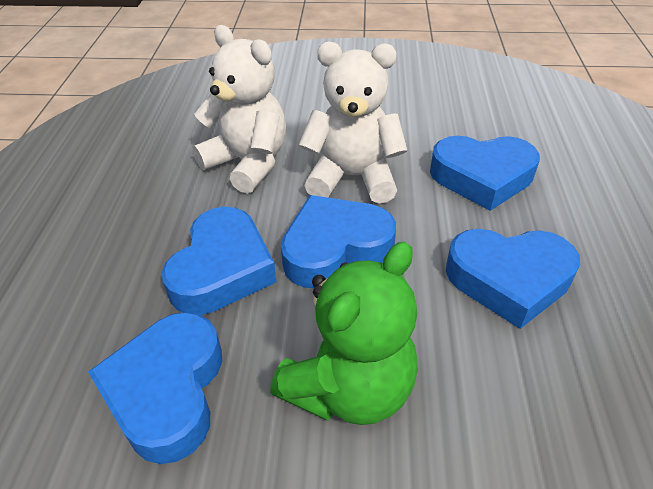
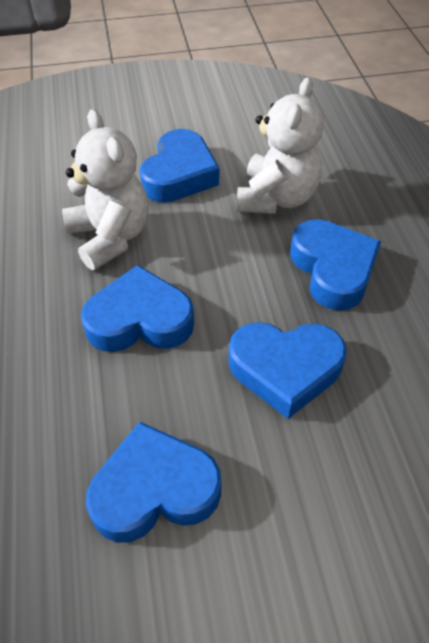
green teddy bear: 1 -> 0

